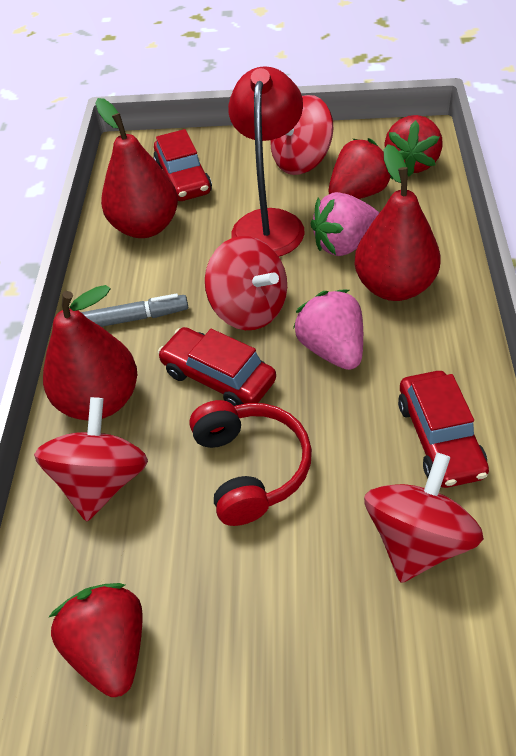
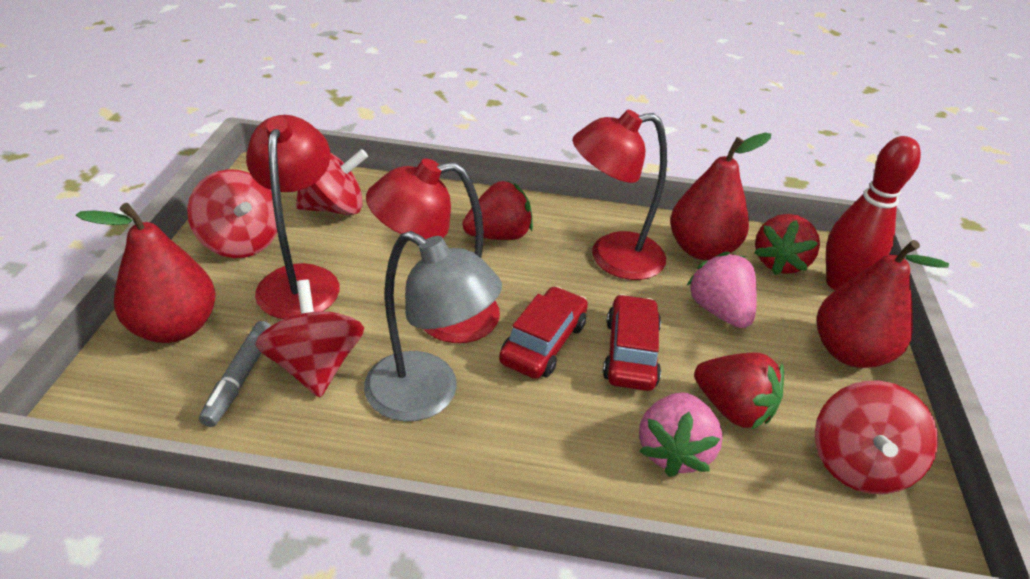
grey lamp: 0 -> 1
red bowling pin: 0 -> 1
red car: 3 -> 2
red headphones: 1 -> 0
red lamp: 1 -> 3

